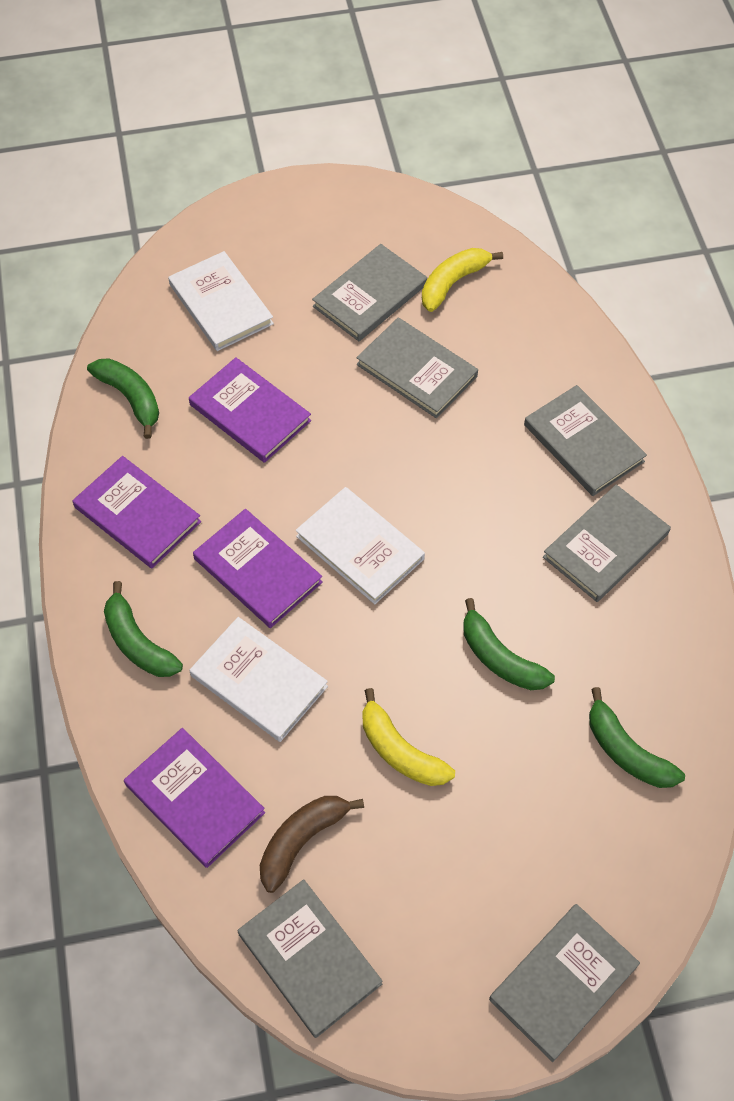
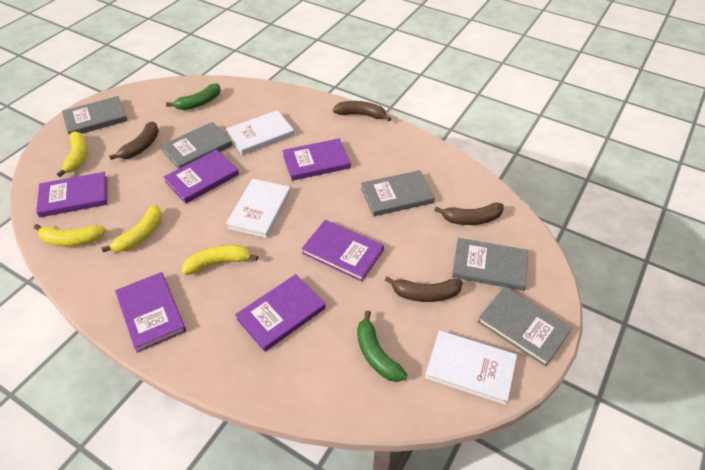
brown banana: 1 -> 4
green banana: 4 -> 2
grey book: 6 -> 5
purple book: 4 -> 6
yellow banana: 2 -> 4

